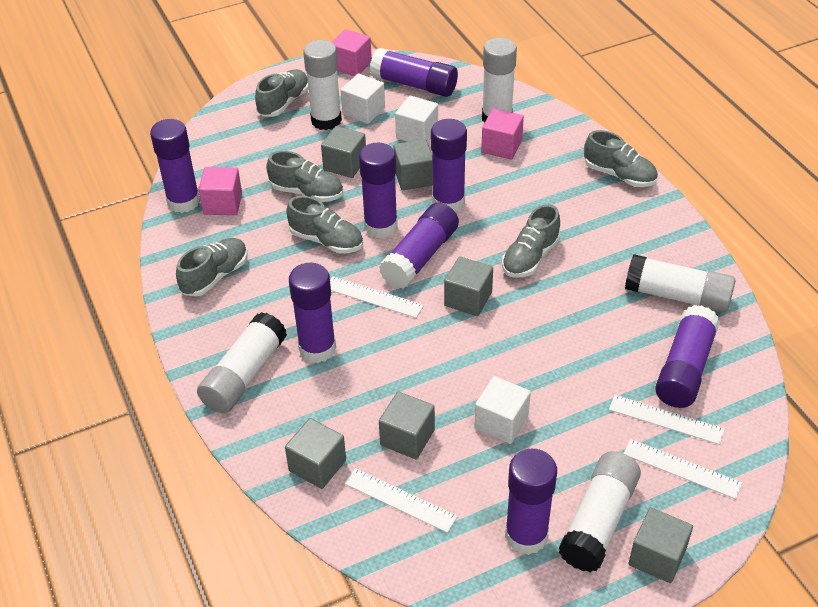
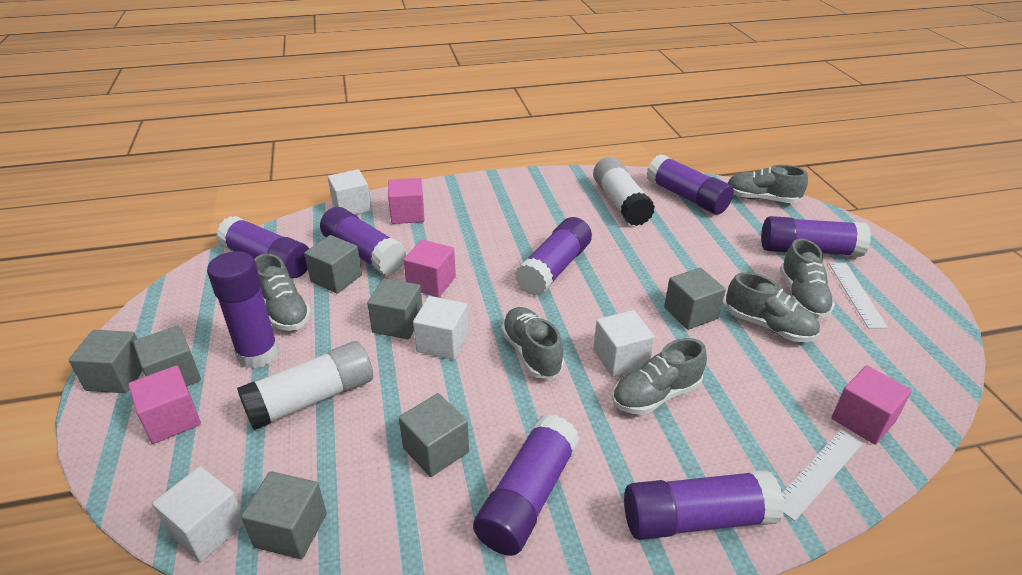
grey cube: 6 -> 7
pink cube: 3 -> 4
white cube: 3 -> 4
white glue stick: 5 -> 2
white ruler: 4 -> 2

